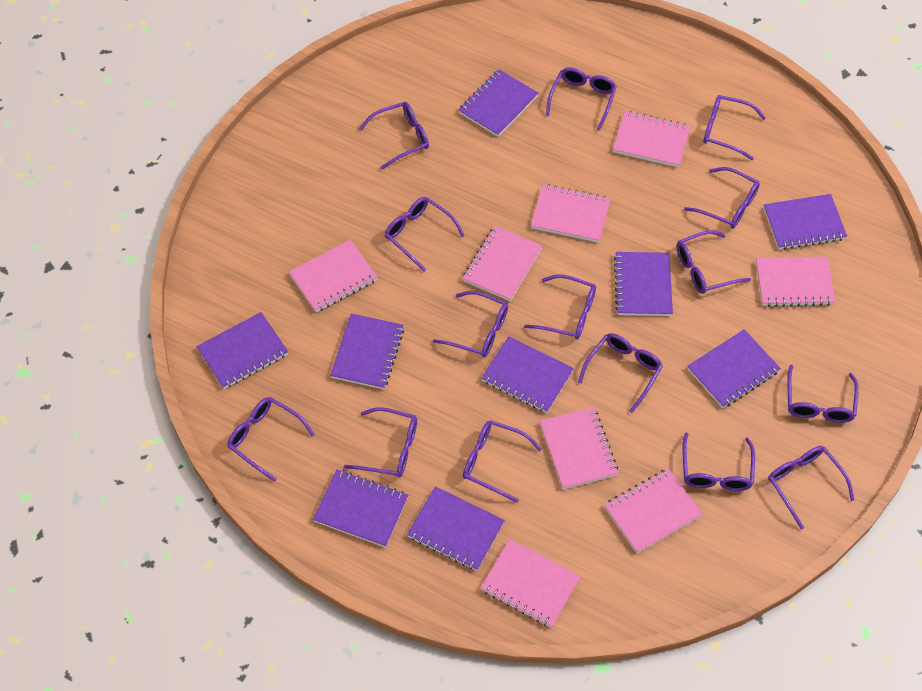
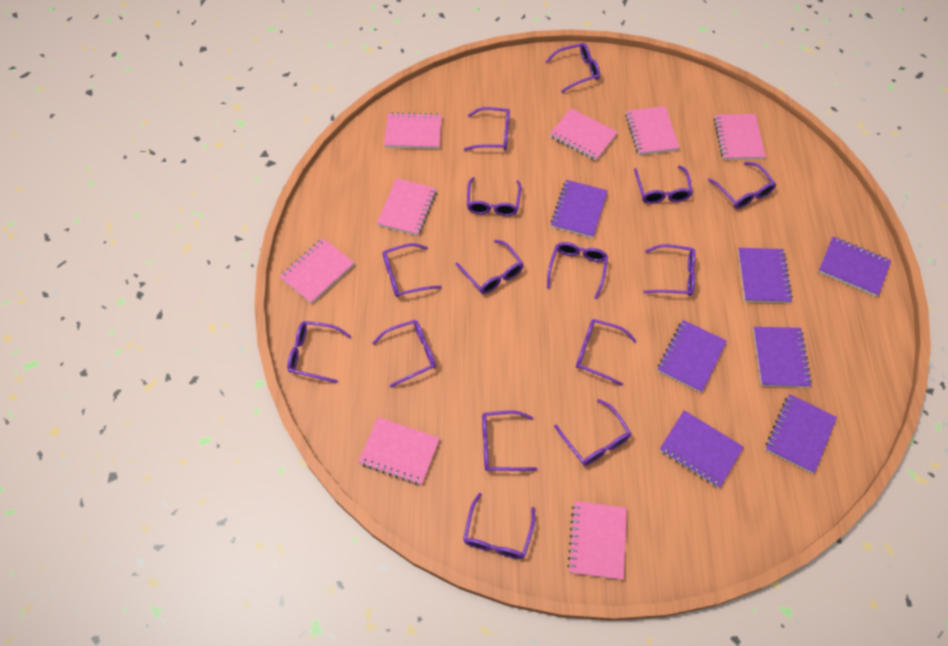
purple notebook: 9 -> 7

